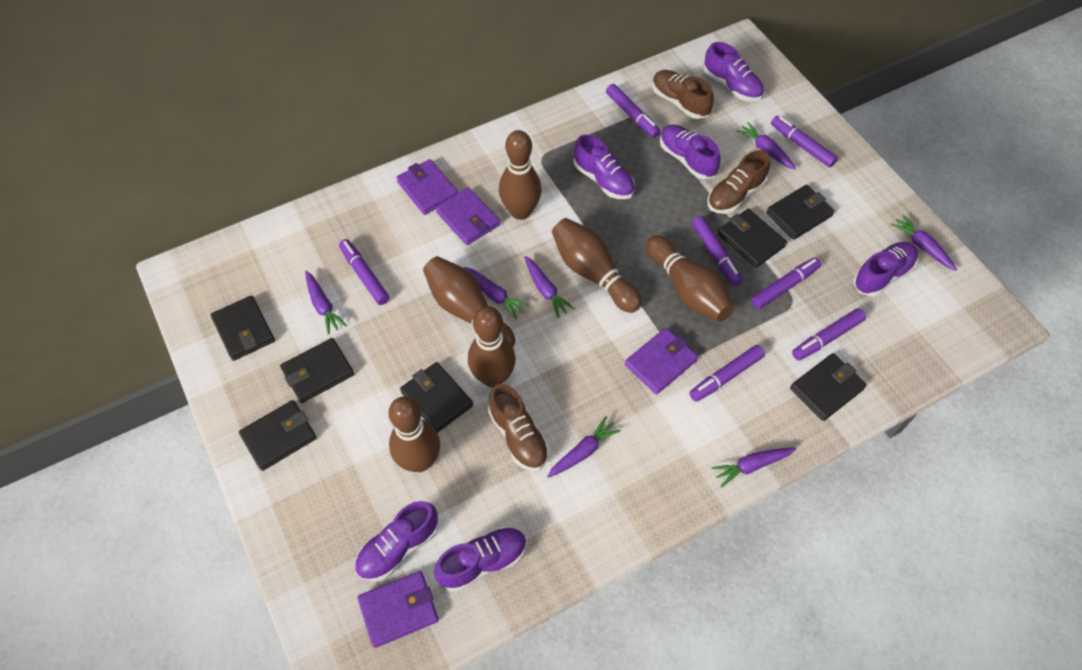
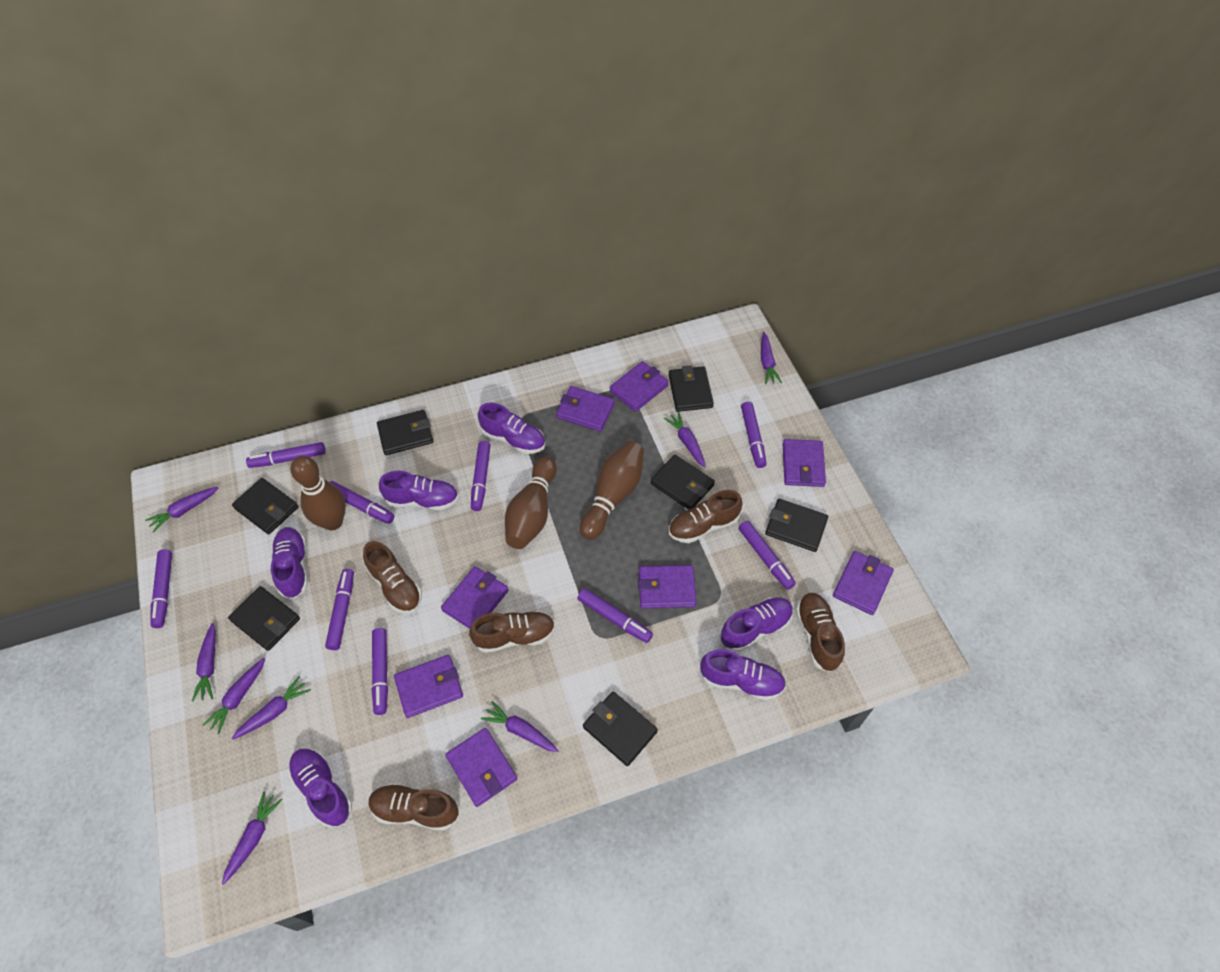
brown bowling pin: 6 -> 3
brown shoe: 3 -> 5
purple carrot: 7 -> 8
purple marker: 7 -> 9
purple wallet: 4 -> 8

